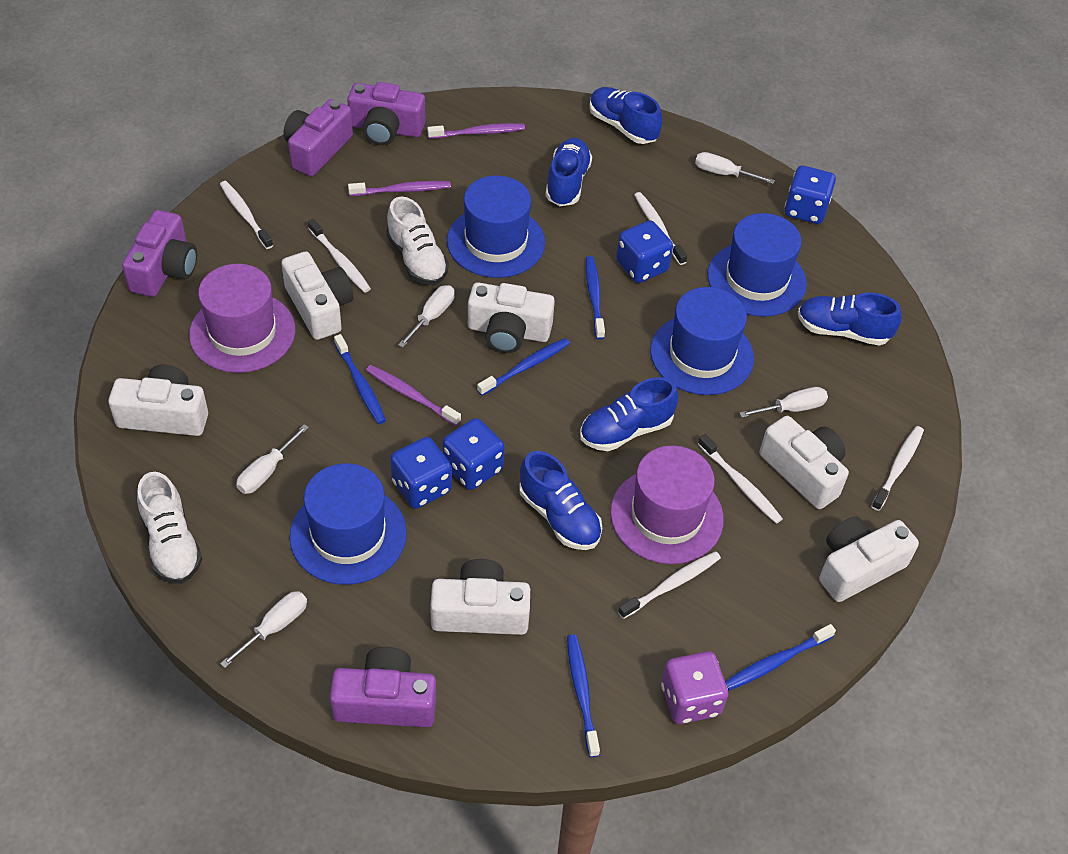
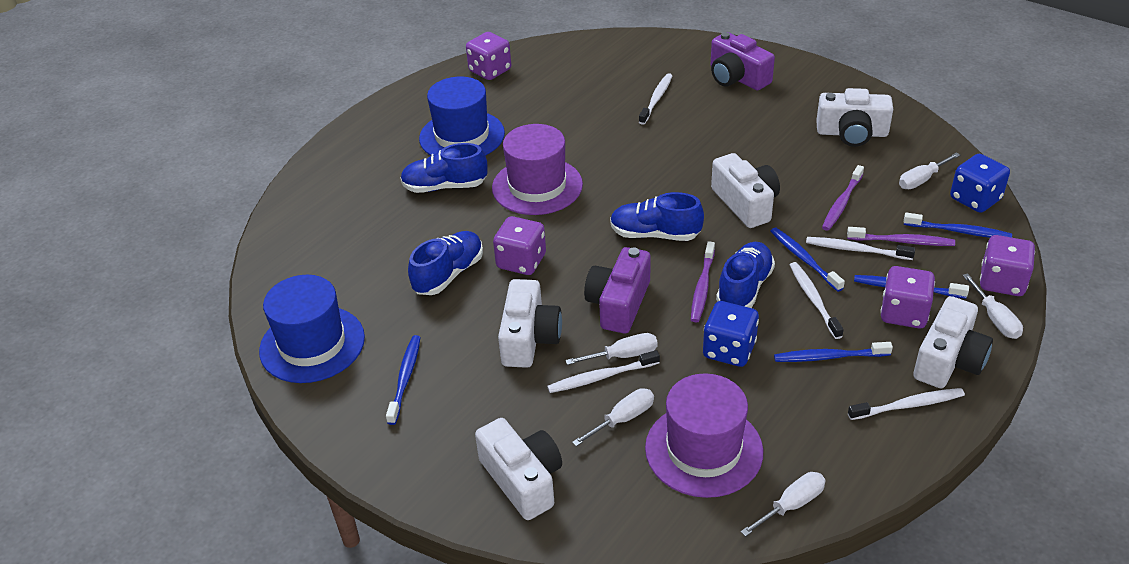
blue dice: 4 -> 2
blue hat: 4 -> 2
blue shoe: 5 -> 4
purple camera: 4 -> 2
purple dice: 1 -> 4
white camera: 6 -> 5
white shoe: 2 -> 0
white toothbrush: 6 -> 5

